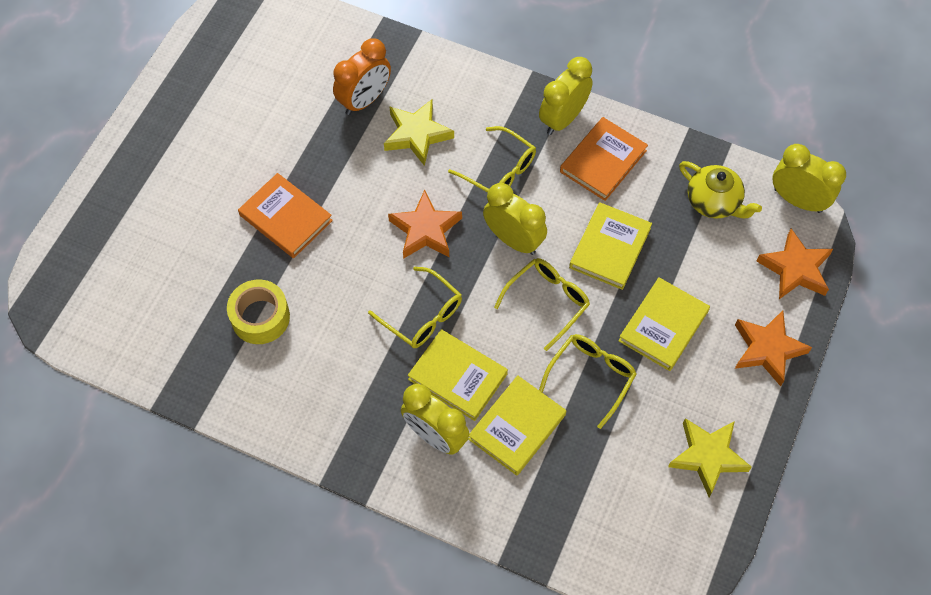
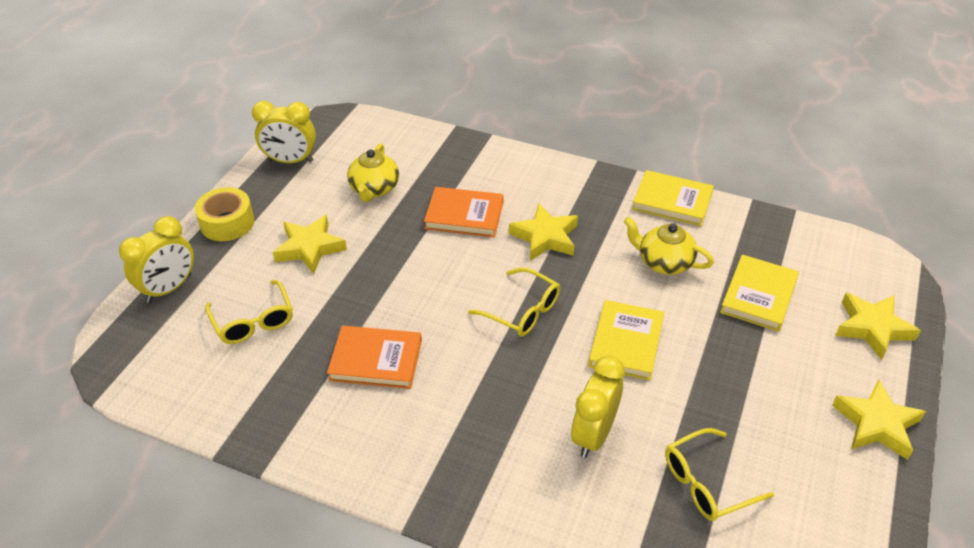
orange clock: 1 -> 0
orange star: 3 -> 0
yellow book: 4 -> 3
yellow clock: 4 -> 3
yellow glasses: 4 -> 3
yellow star: 2 -> 4
yellow teapot: 1 -> 2

